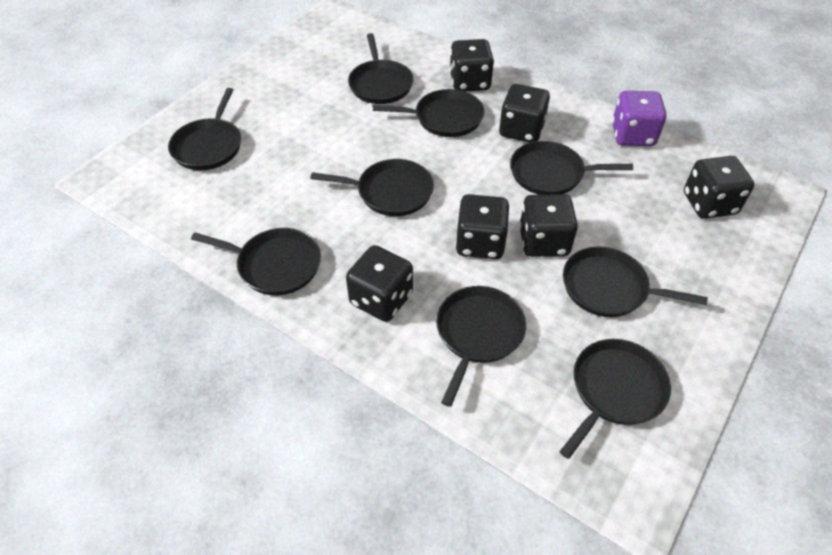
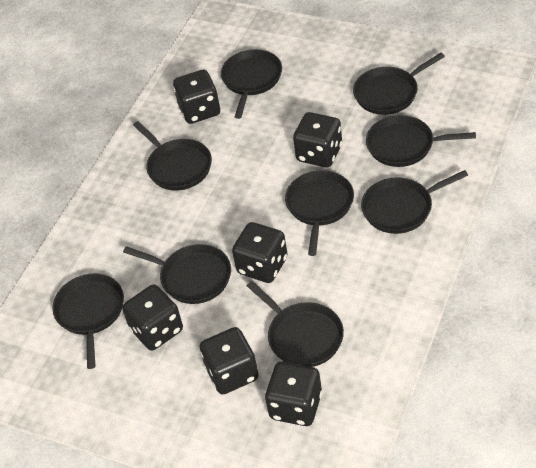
purple dice: 1 -> 0

